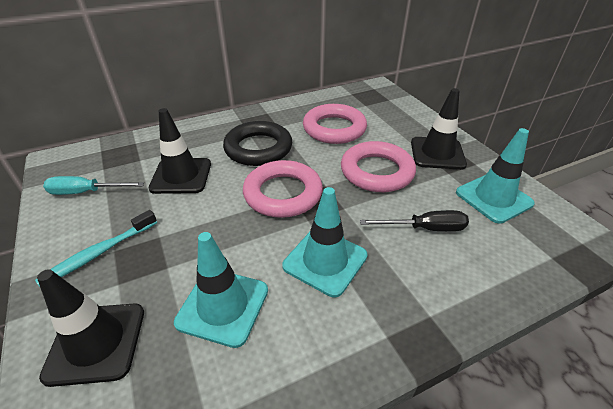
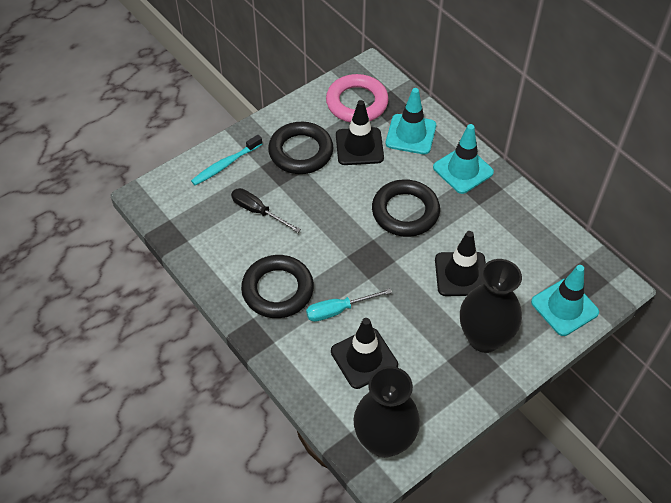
black ring: 1 -> 3
black vase: 0 -> 2
pink ring: 3 -> 1

